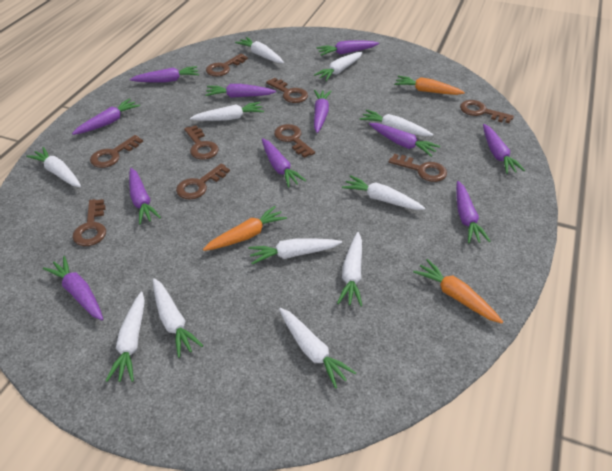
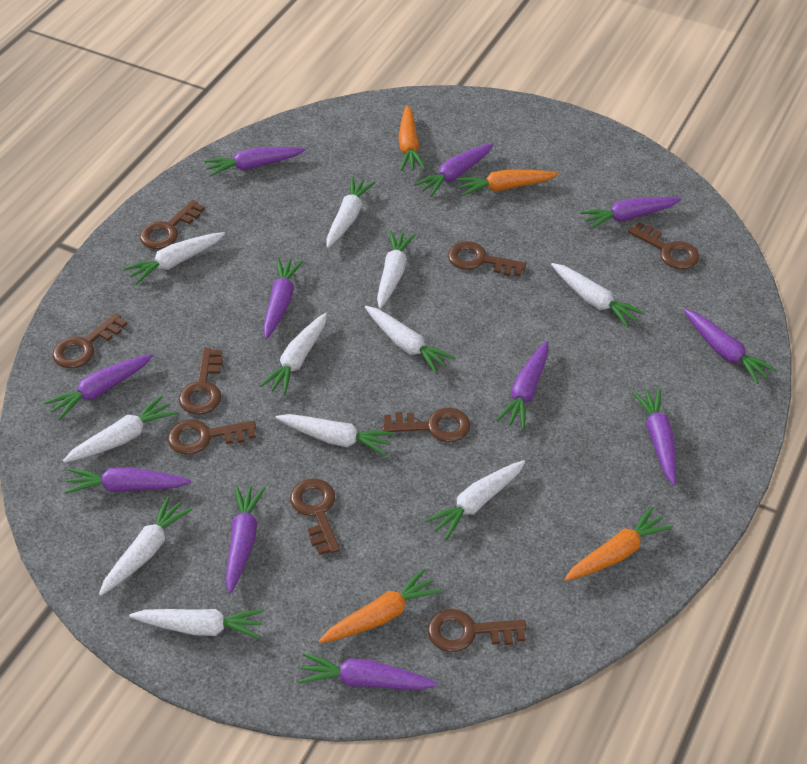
orange carrot: 3 -> 4

